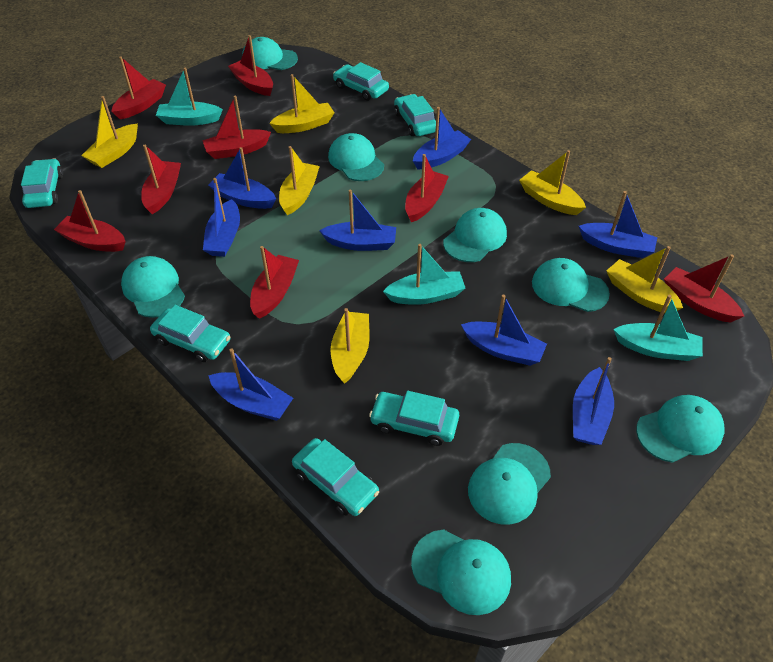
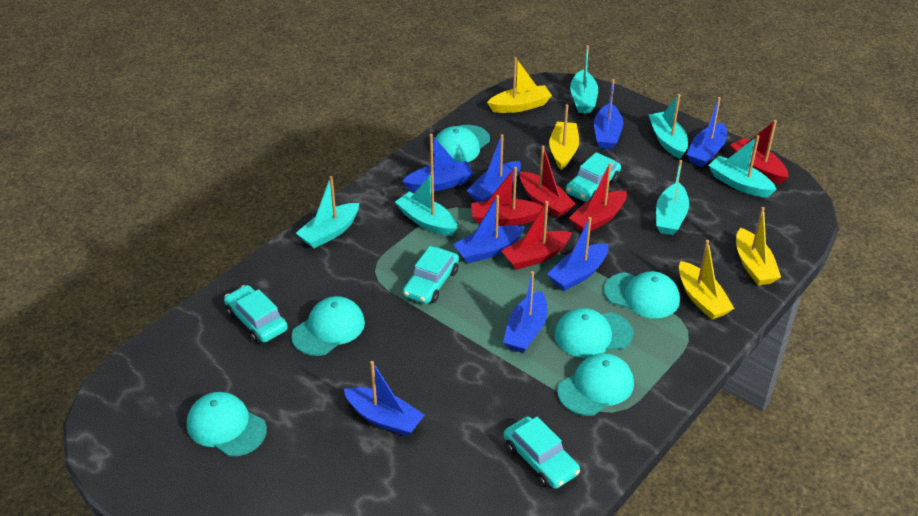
red boat: 8 -> 5
turquoise boat: 3 -> 6
turquoise cap: 8 -> 6
turquoise car: 6 -> 4
yellow boat: 6 -> 4

